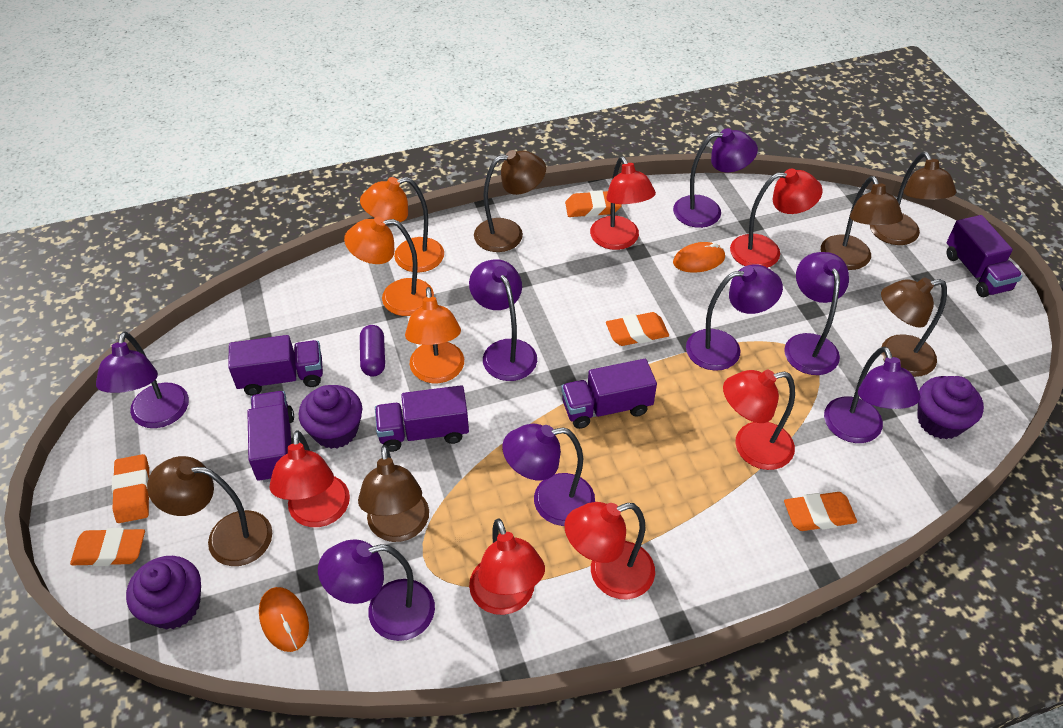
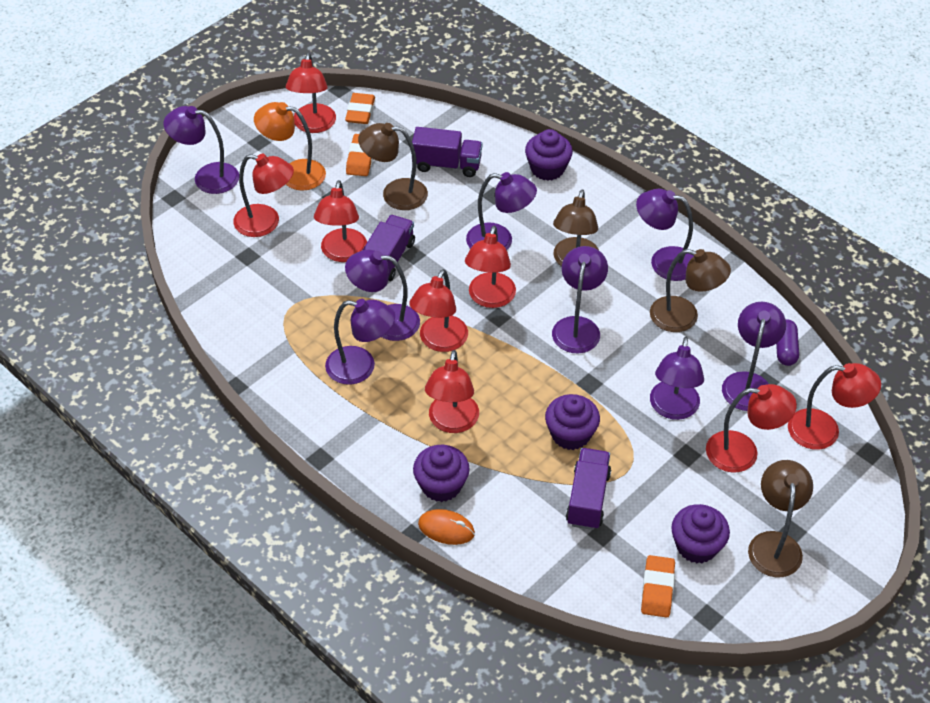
brown lamp: 6 -> 4
orange eraser: 5 -> 3
orange lamp: 3 -> 1
orange mouse: 2 -> 1
purple cupcake: 3 -> 4
purple truck: 5 -> 3
red lamp: 6 -> 8

